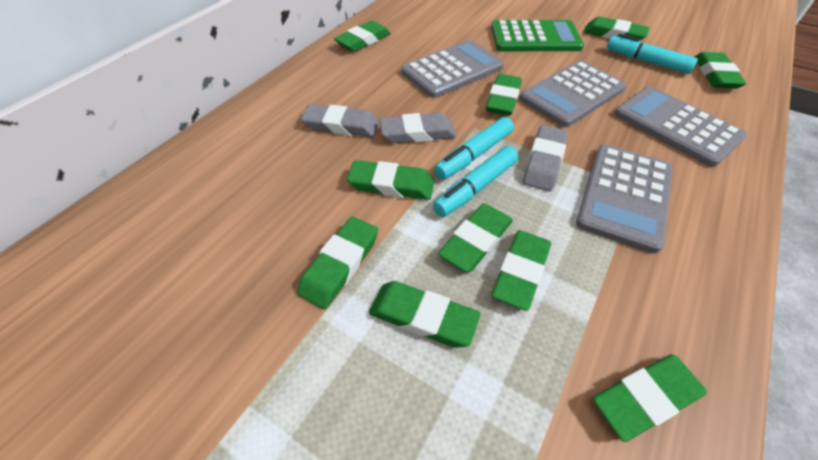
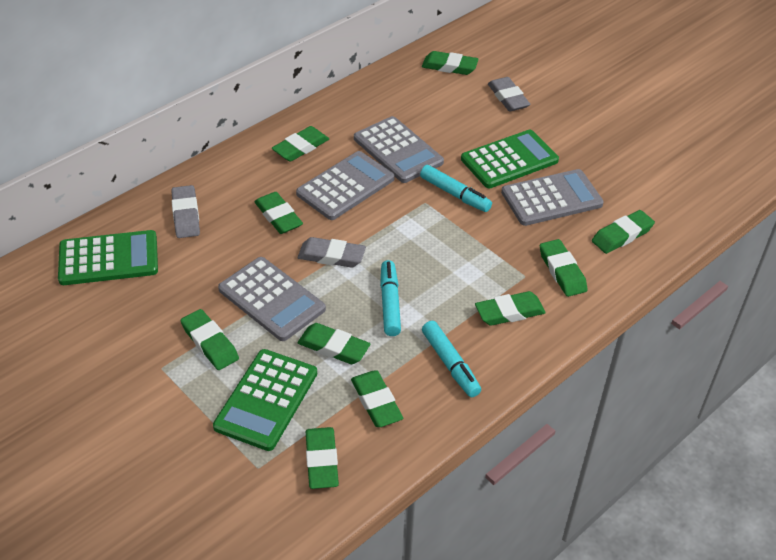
green calculator: 1 -> 3

